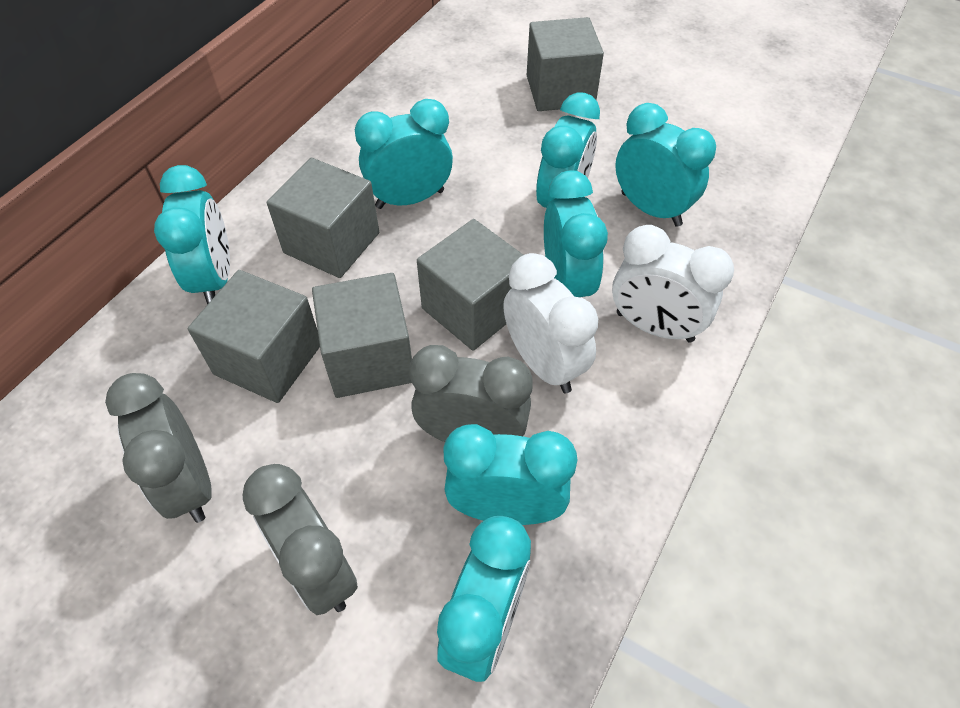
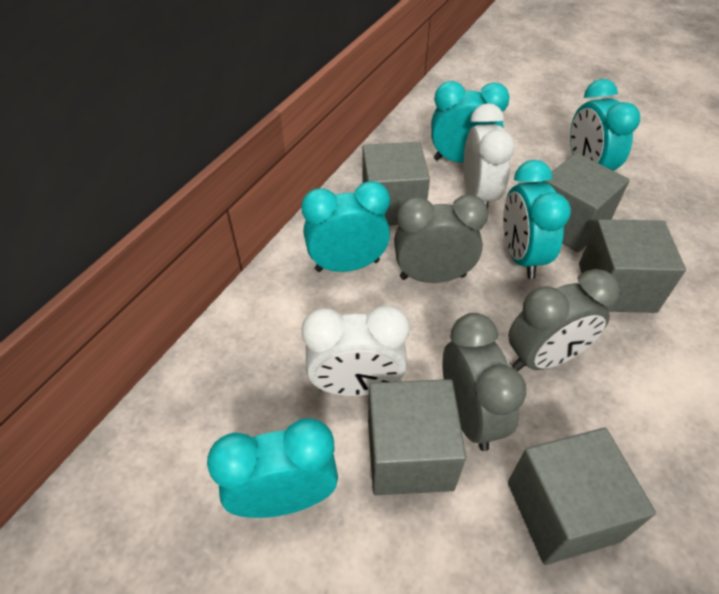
turquoise clock: 7 -> 5

